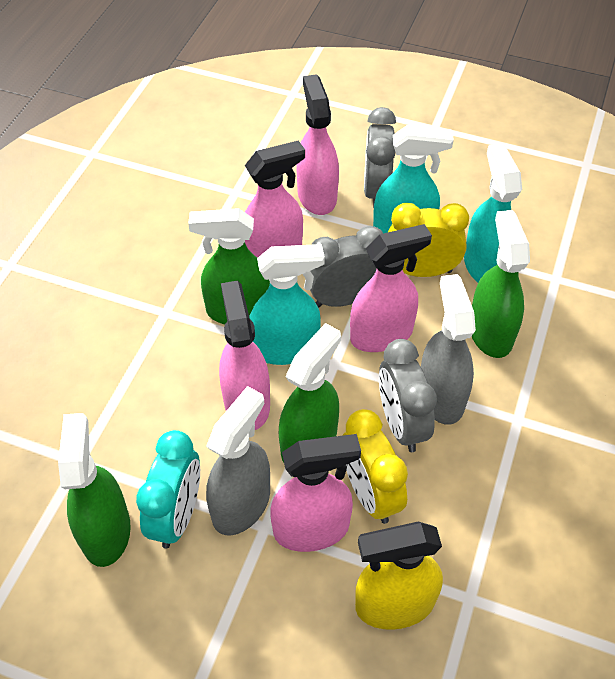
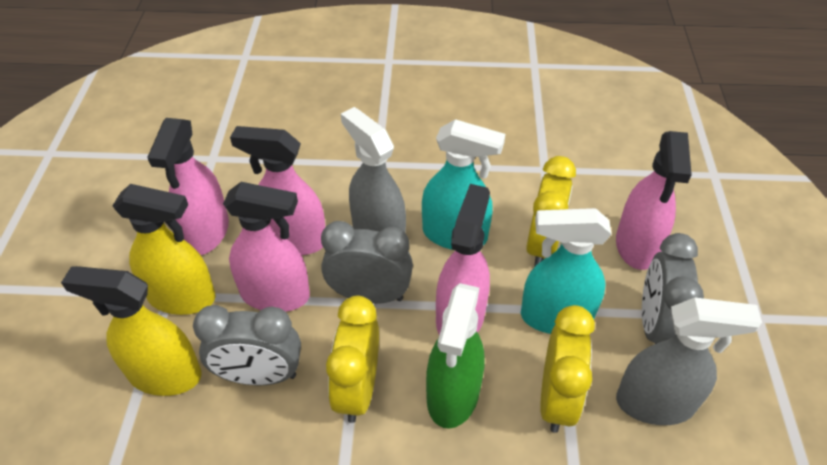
green spray bottle: 4 -> 1
turquoise clock: 1 -> 0
turquoise spray bottle: 3 -> 2
yellow clock: 2 -> 3
yellow spray bottle: 1 -> 2

